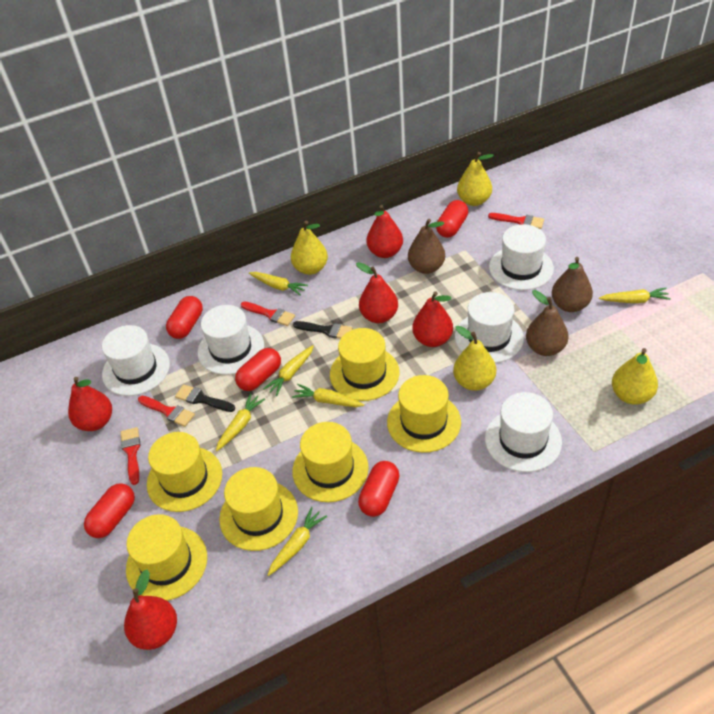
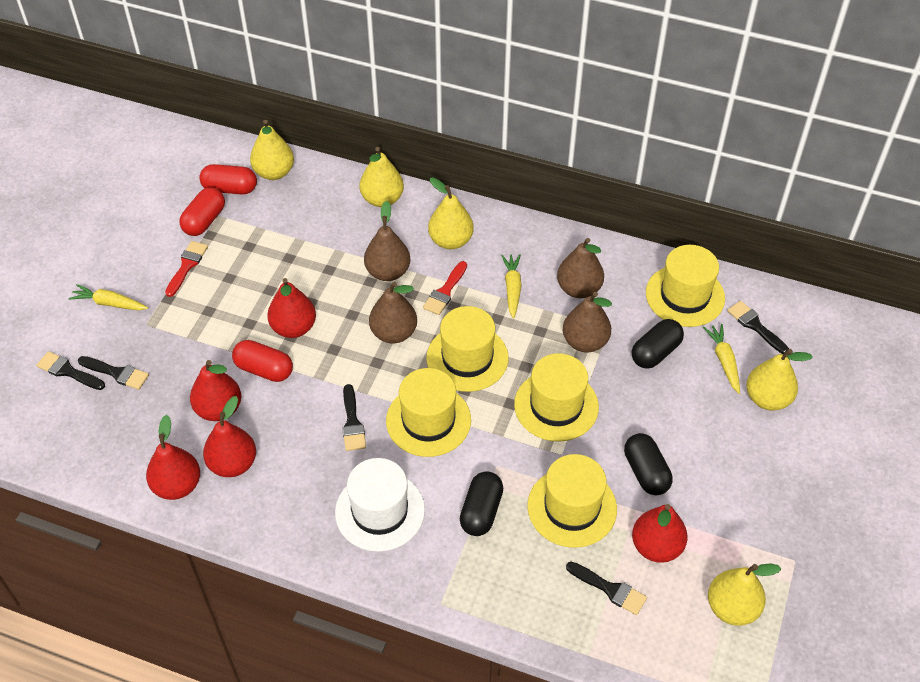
black brush: 2 -> 5
black capsule: 0 -> 3
brown pear: 3 -> 4
red brush: 4 -> 2
red capsule: 5 -> 3
white hat: 5 -> 1
yellow carrot: 6 -> 3
yellow hat: 6 -> 5
yellow pear: 4 -> 5

